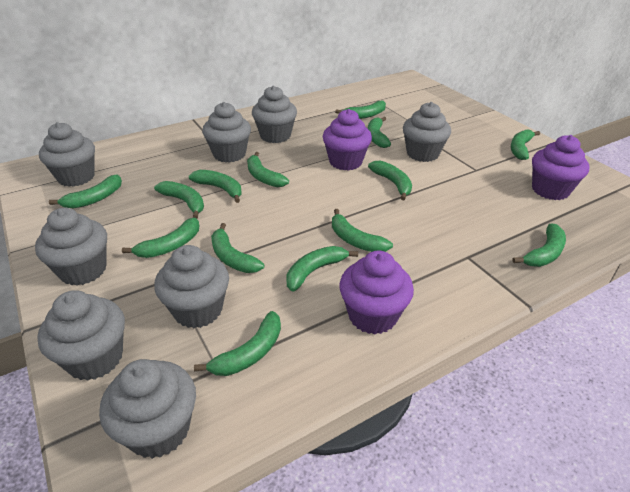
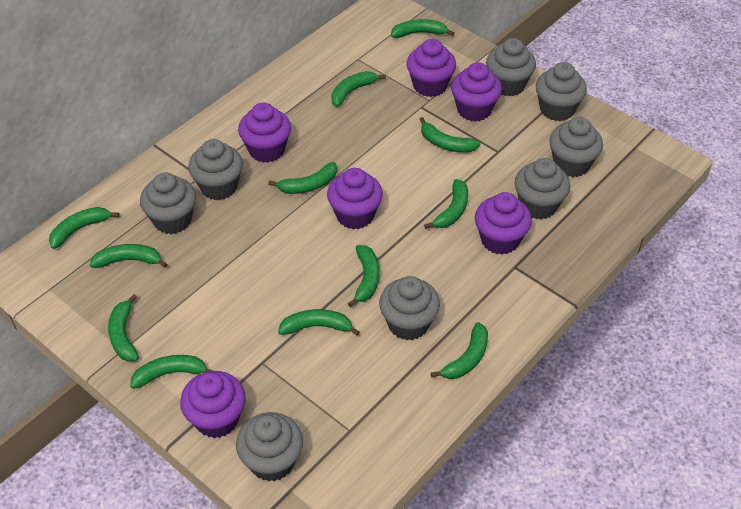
green banana: 14 -> 12
purple cupcake: 3 -> 6

